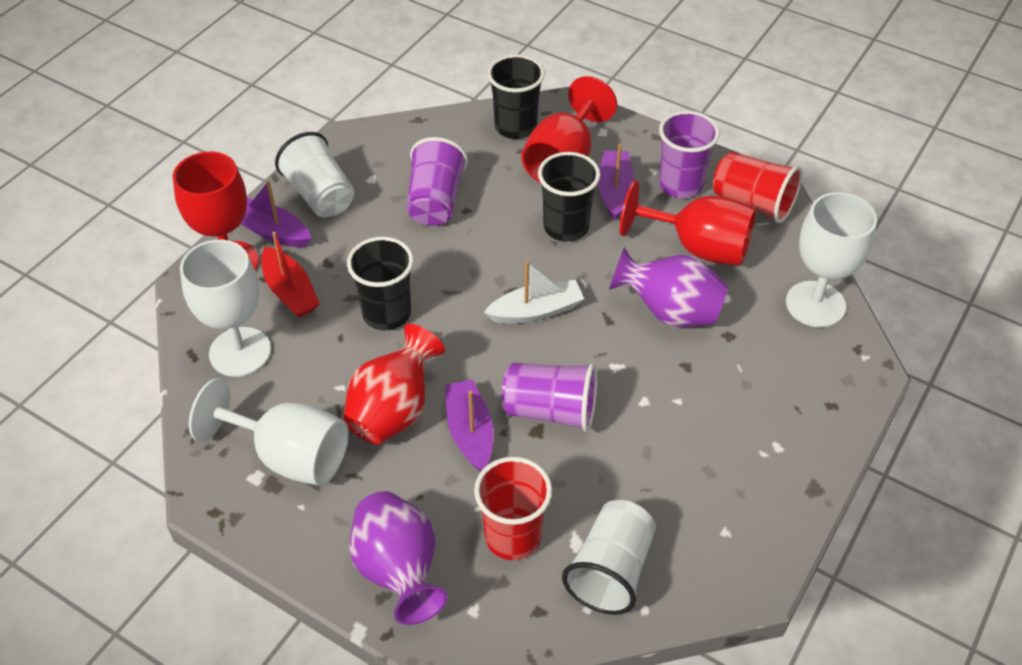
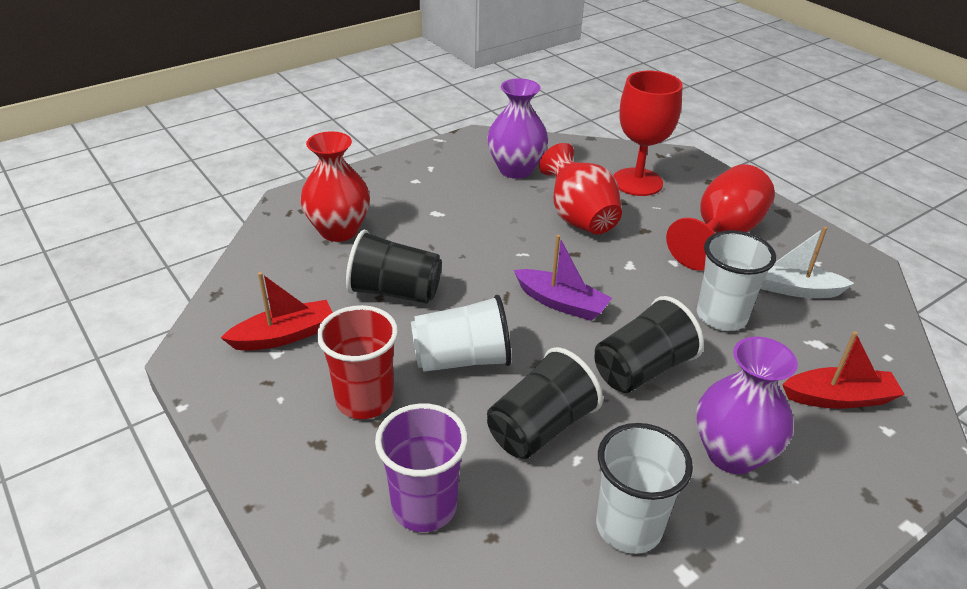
purple boat: 3 -> 1
purple cup: 3 -> 1
red boat: 1 -> 2
red cup: 2 -> 1
red goblet: 3 -> 2
red vase: 1 -> 2
white cup: 2 -> 3
white goblet: 3 -> 0

